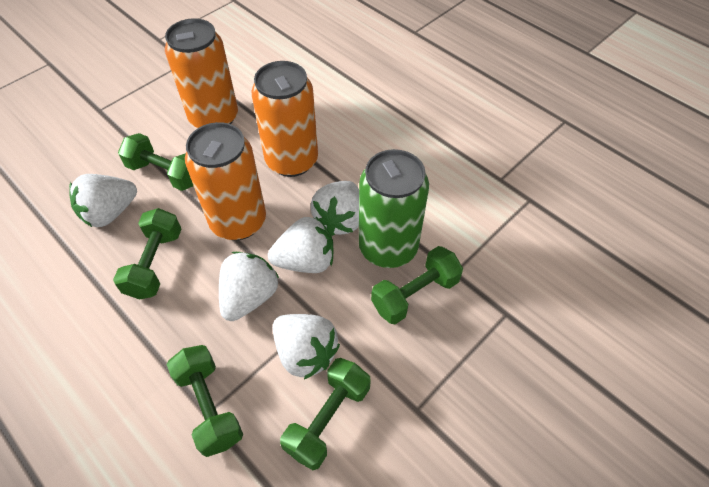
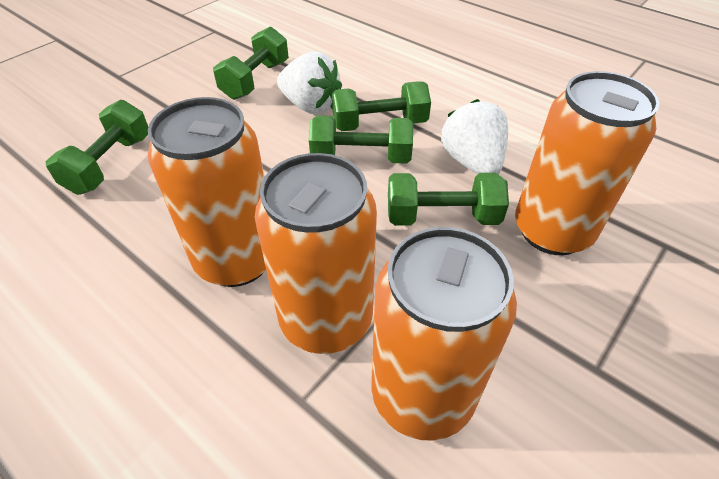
green can: 1 -> 0
orange can: 3 -> 4
white strawberry: 5 -> 2

